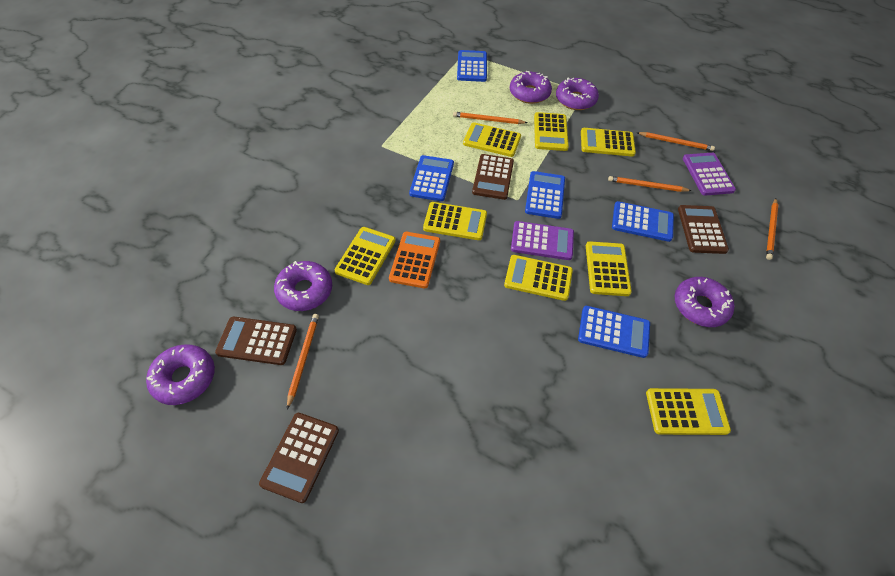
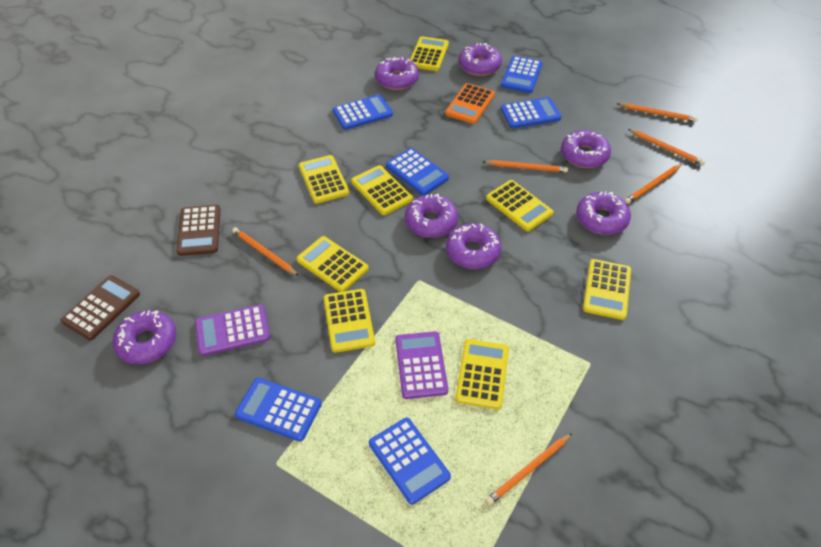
blue calculator: 5 -> 6
brown calculator: 4 -> 2
orange pencil: 5 -> 6
purple donut: 5 -> 7

